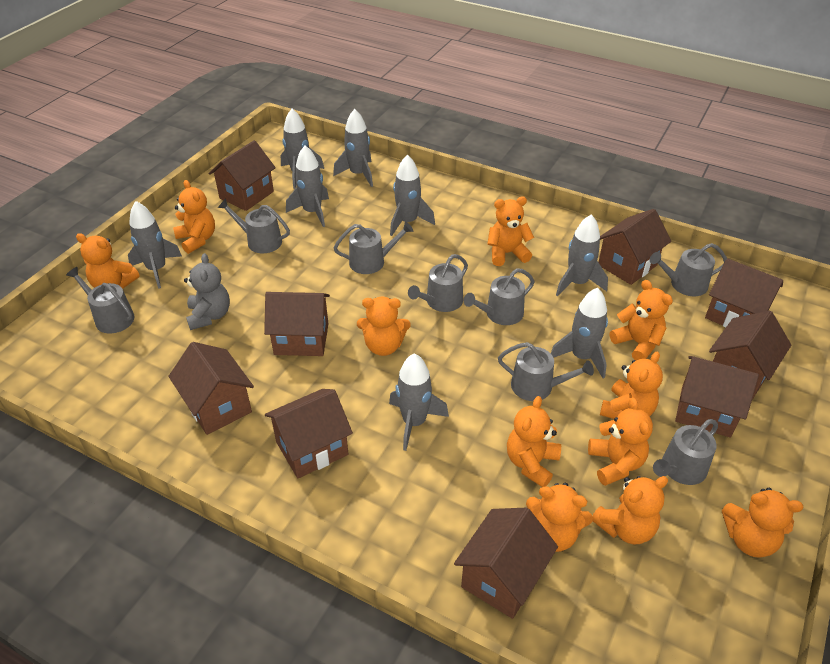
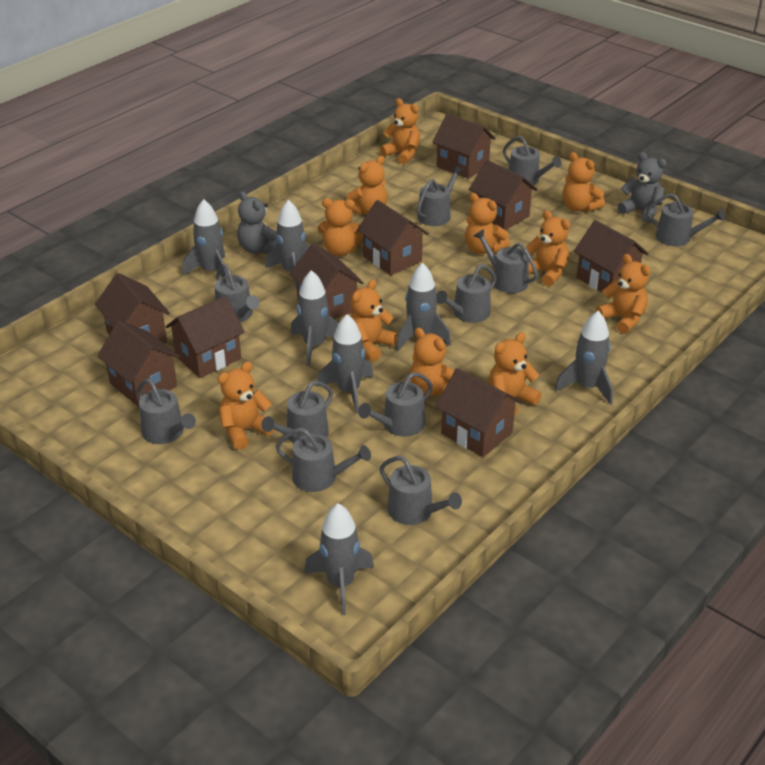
grey rocket: 8 -> 7
grey teddy bear: 1 -> 2
grey watering can: 8 -> 11

